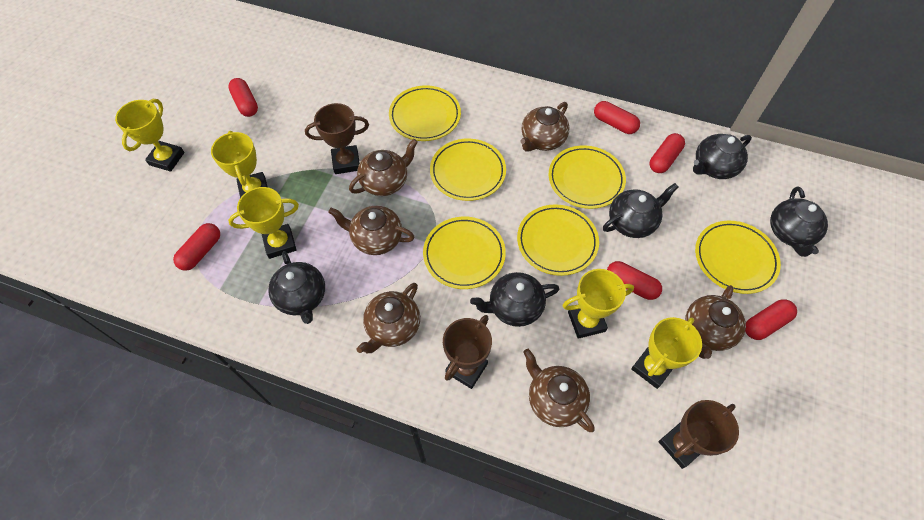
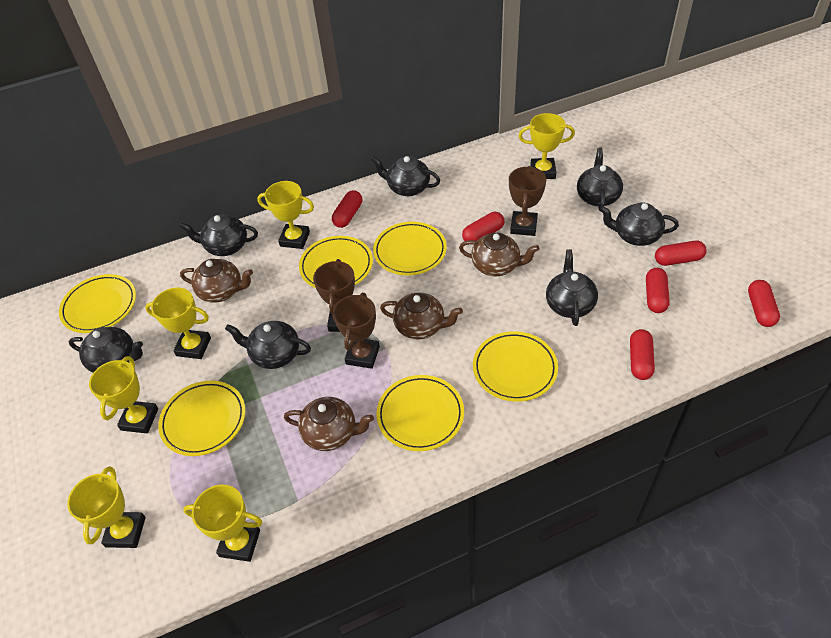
black teapot: 5 -> 7
brown teapot: 6 -> 4
yellow trophy: 5 -> 6

